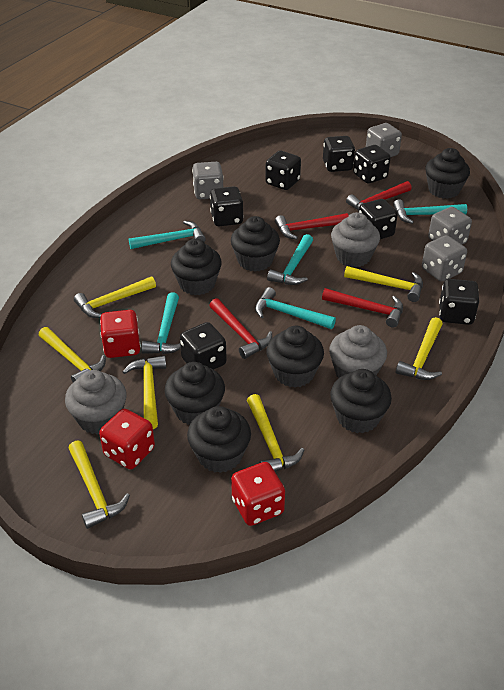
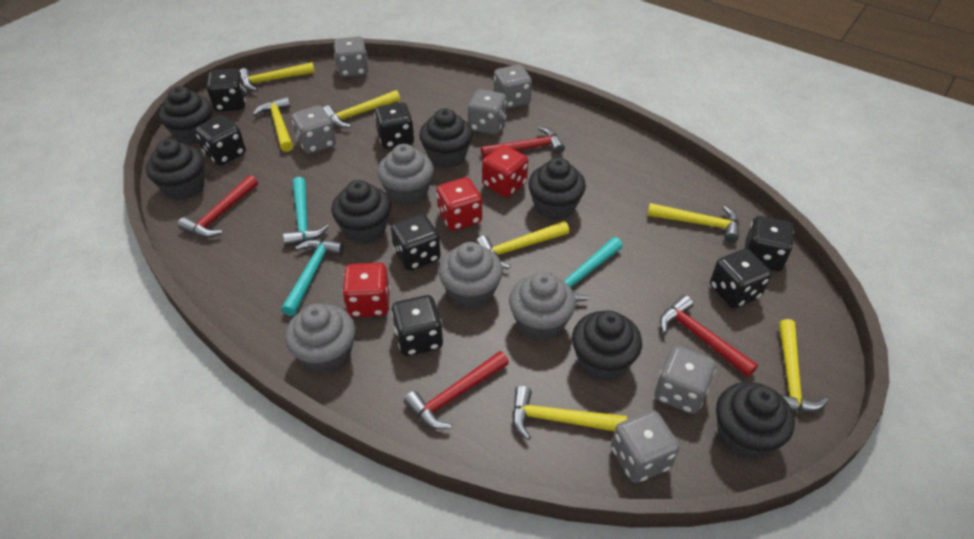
grey cupcake: 3 -> 4
grey dice: 4 -> 6
turquoise hammer: 5 -> 3

